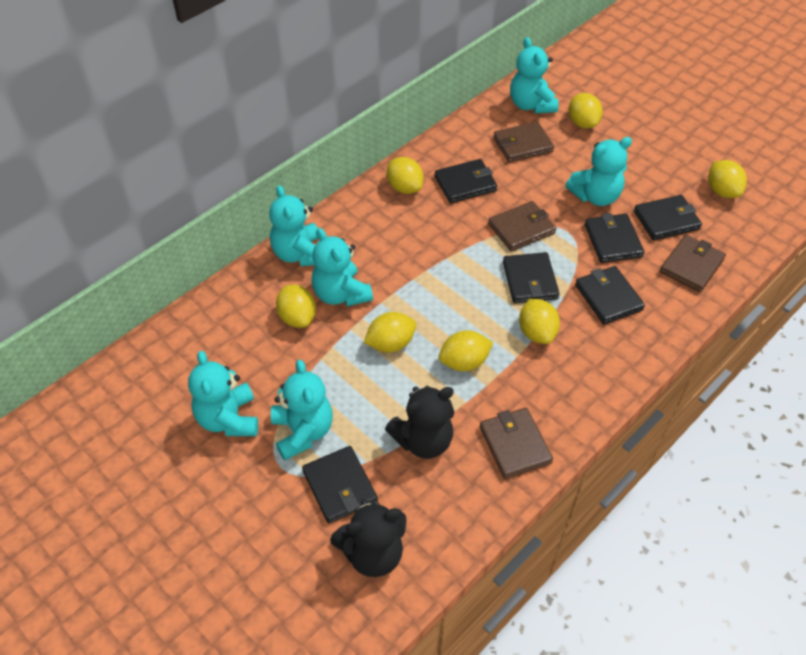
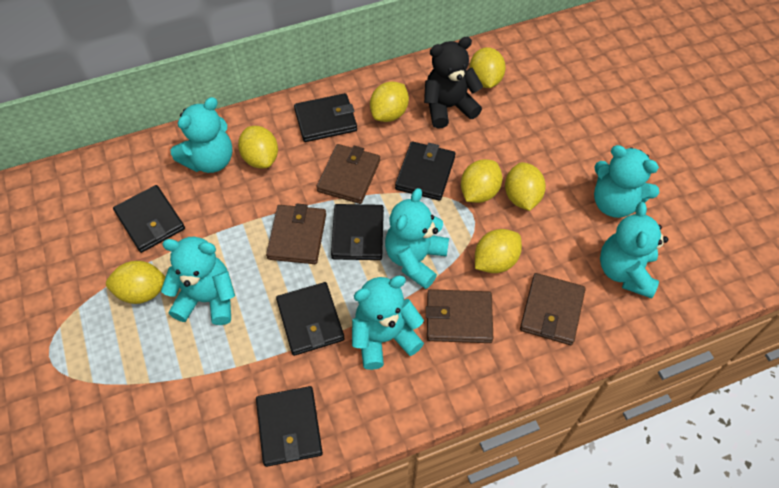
black teddy bear: 2 -> 1

